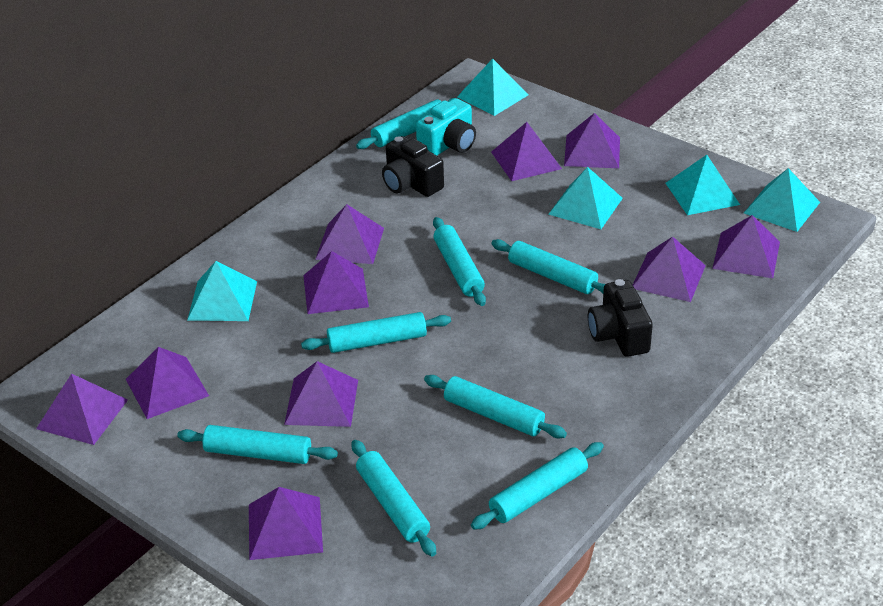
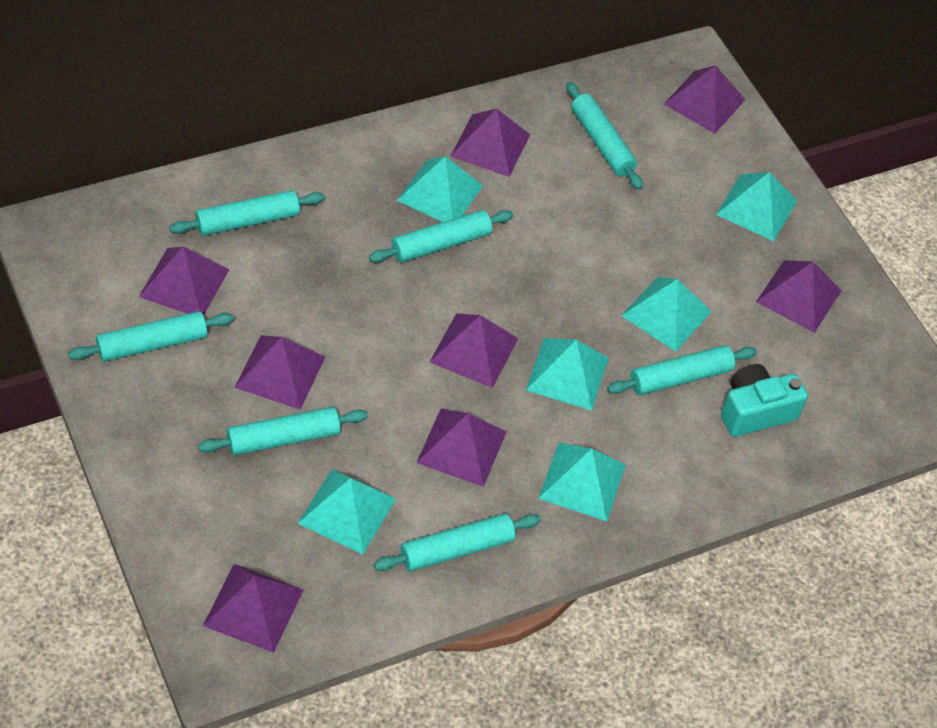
black camera: 2 -> 0
purple pyramid: 10 -> 8
turquoise pyramid: 5 -> 6
turquoise rolling pin: 8 -> 7

